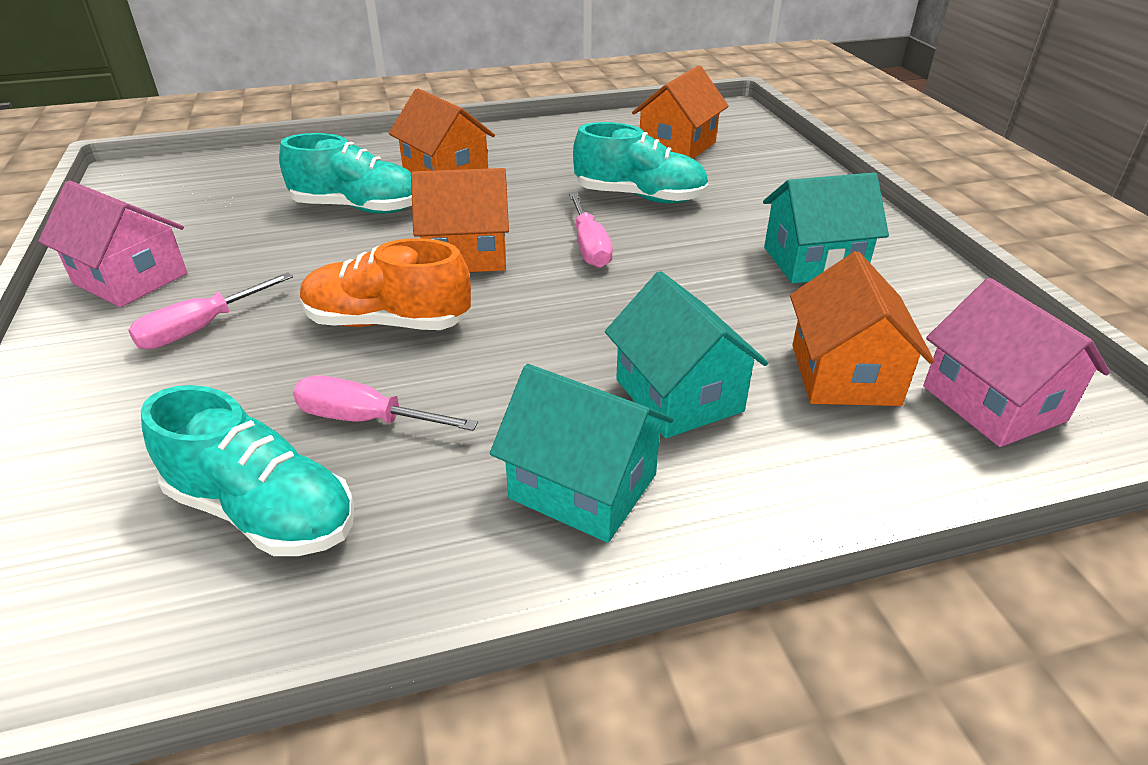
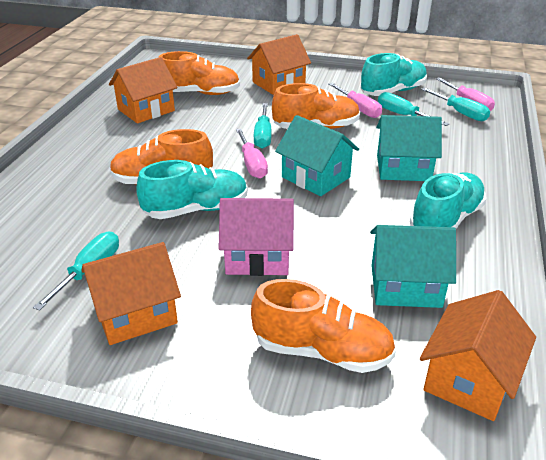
orange shoe: 1 -> 4
pink house: 2 -> 1
turquoise screwdriver: 0 -> 4

